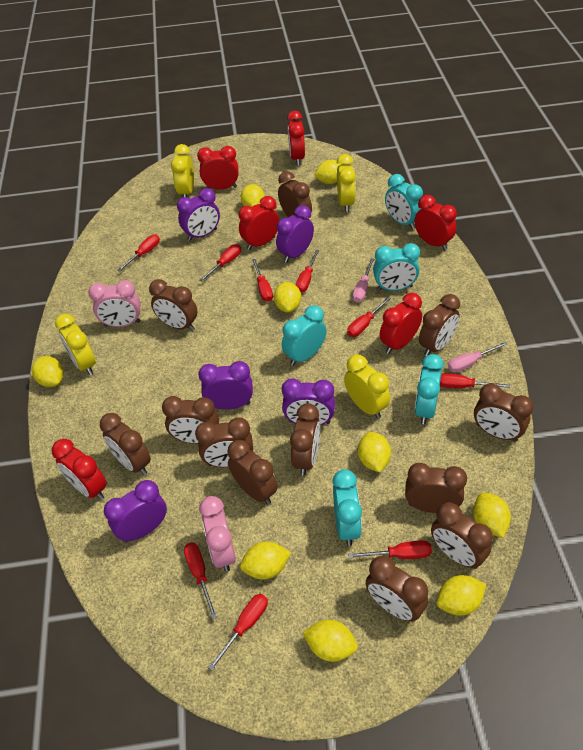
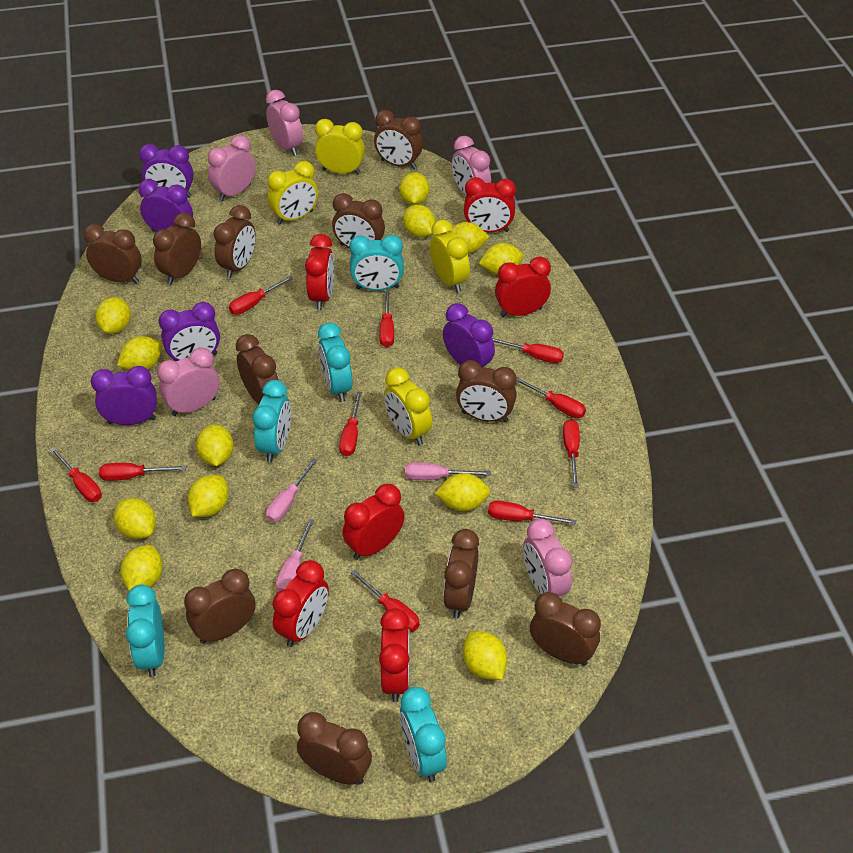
brown clock: 12 -> 11
pink clock: 2 -> 5
pink screwdriver: 2 -> 3
red screwdriver: 9 -> 10
yellow lemon: 9 -> 12

